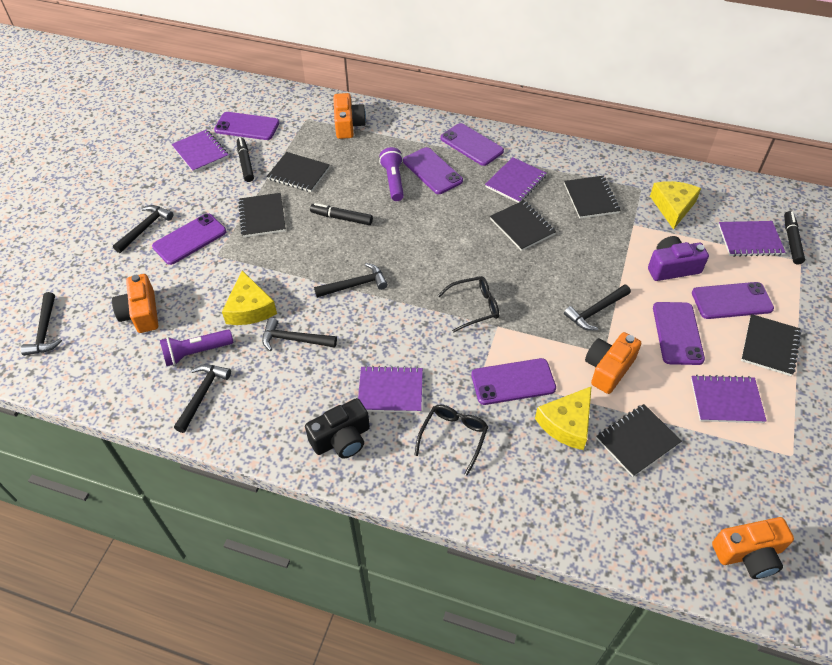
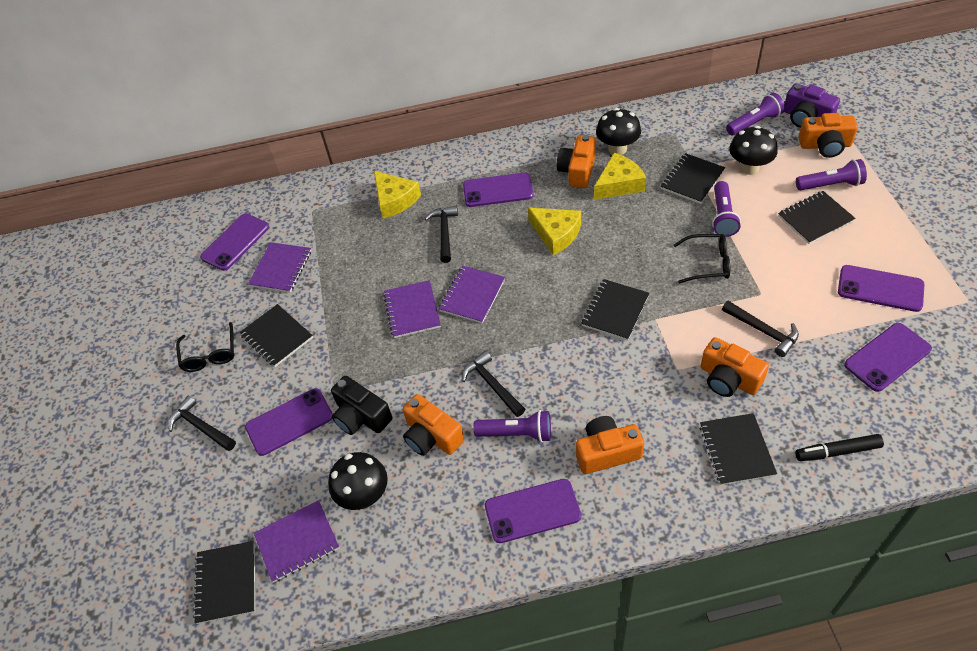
black hammer: 6 -> 4
black marker: 3 -> 1
black mushroom: 0 -> 3
orange camera: 4 -> 5
purple flashlight: 2 -> 4
purple notebook: 5 -> 4
purple phone: 7 -> 6

